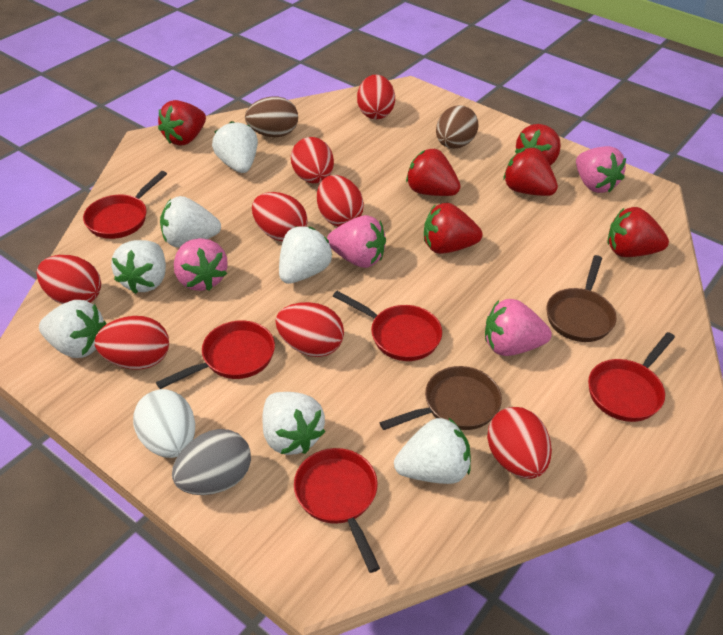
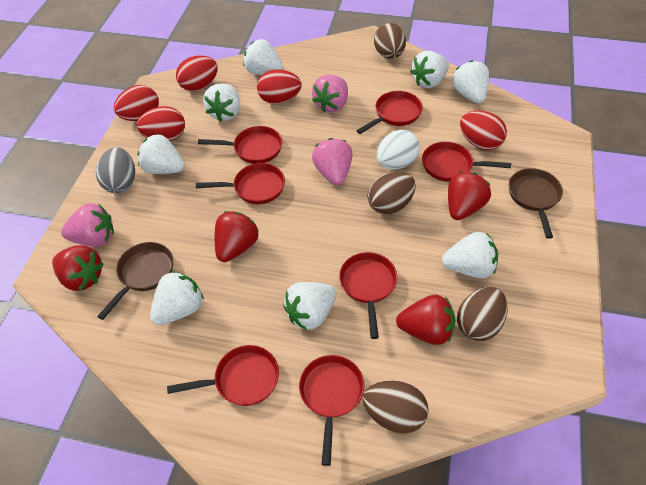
brown egg: 2 -> 4
pink strawberry: 4 -> 3
red egg: 8 -> 5
red pan: 5 -> 7
red strawberry: 6 -> 4
white strawberry: 7 -> 8

